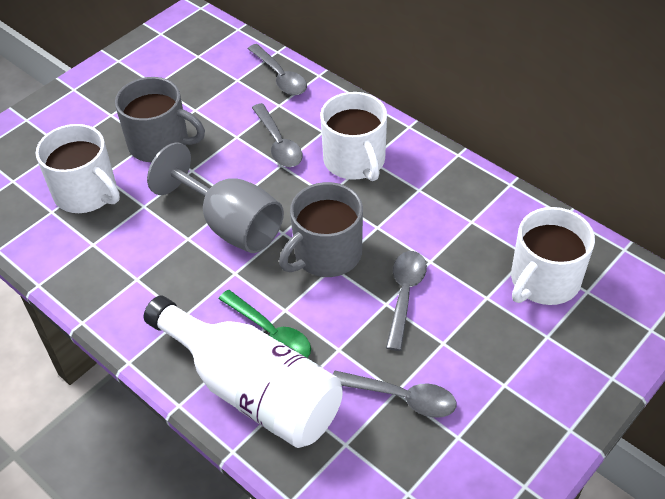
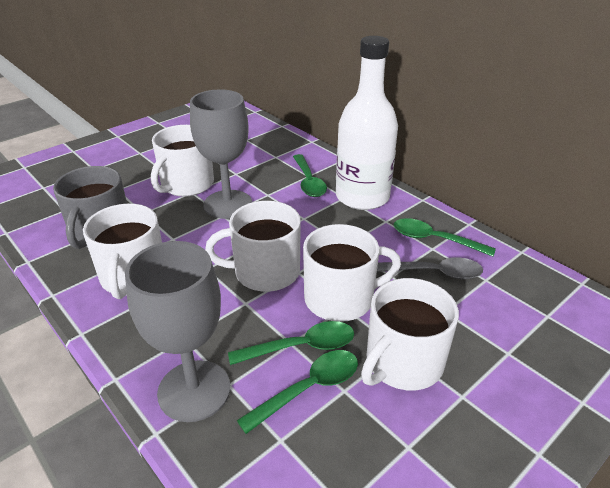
green spoon: 1 -> 4
grey goblet: 1 -> 2
grey mug: 2 -> 1
grey spoon: 4 -> 1
white mug: 3 -> 5

